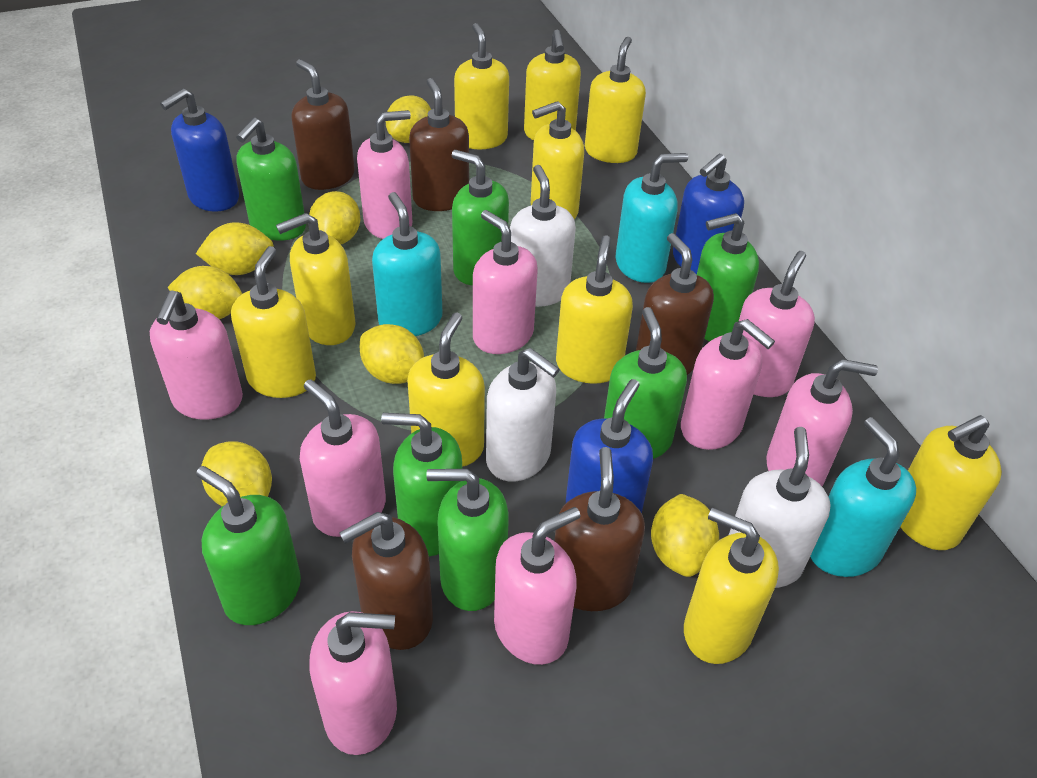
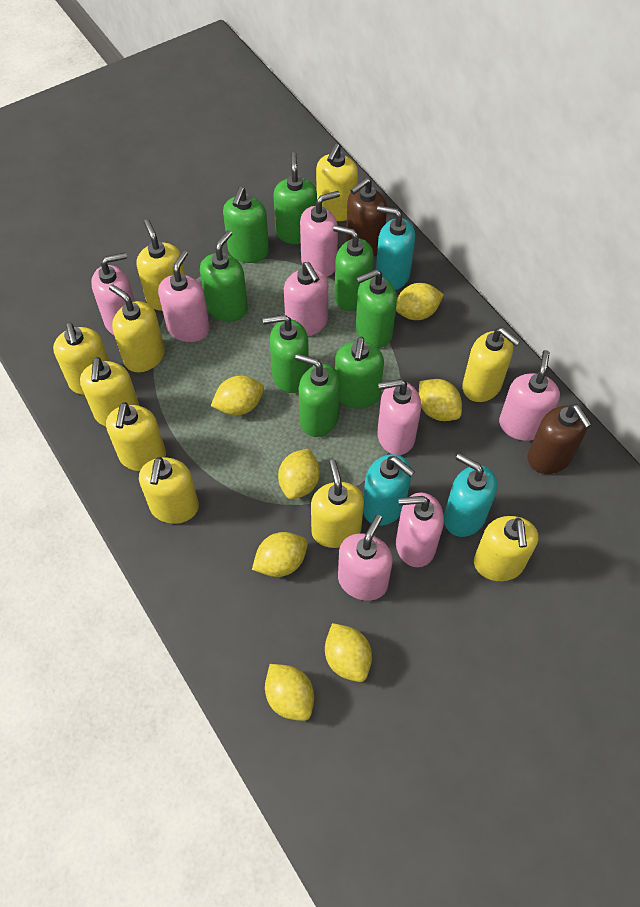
blue soap dispenser: 3 -> 0
brown soap dispenser: 5 -> 2
green soap dispenser: 7 -> 8
pink soap dispenser: 9 -> 8
white soap dispenser: 3 -> 0

